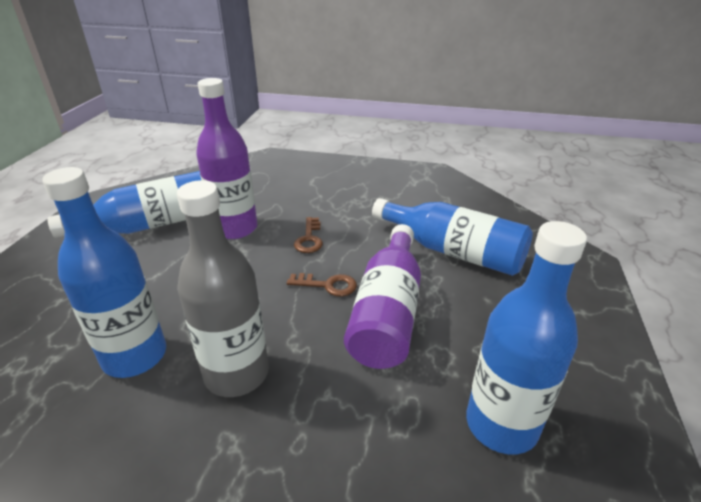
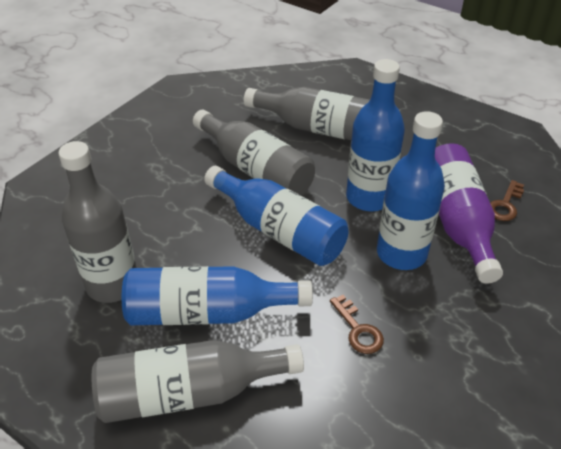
grey bottle: 1 -> 4
purple bottle: 2 -> 1

